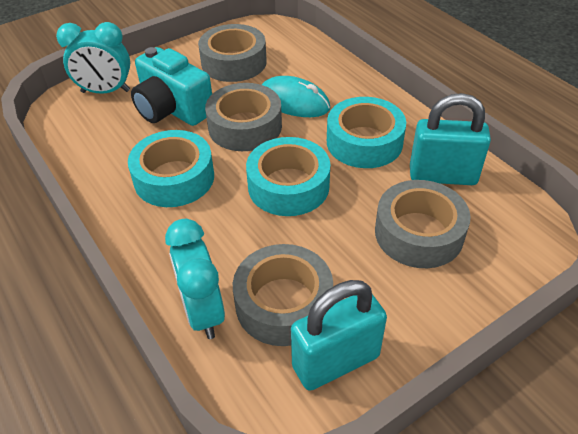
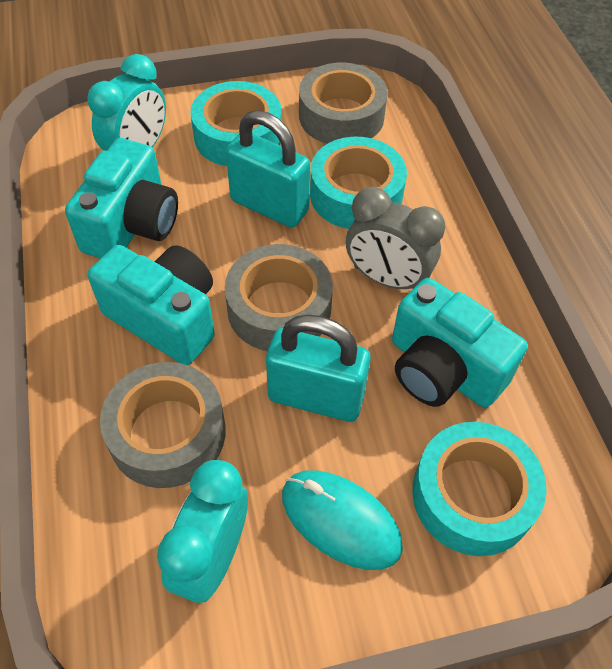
grey clock: 0 -> 1
grey tape: 4 -> 3
turquoise camera: 1 -> 3

